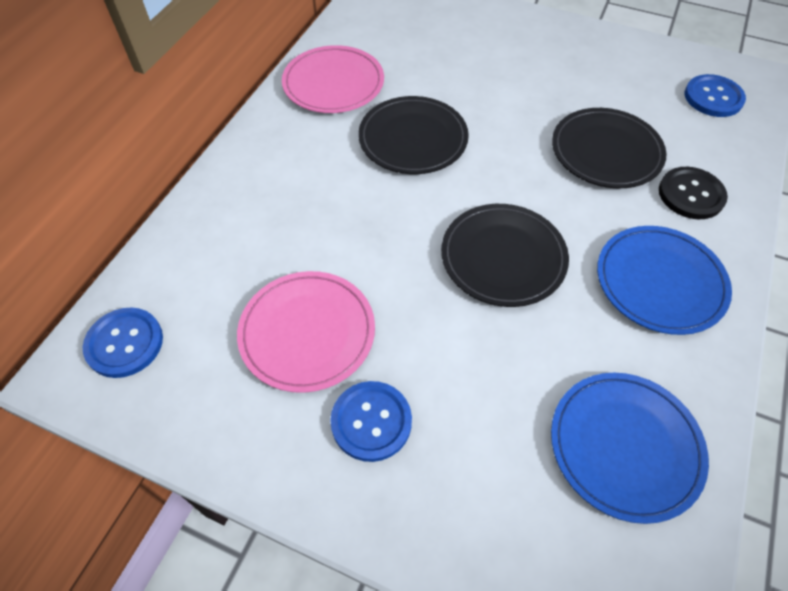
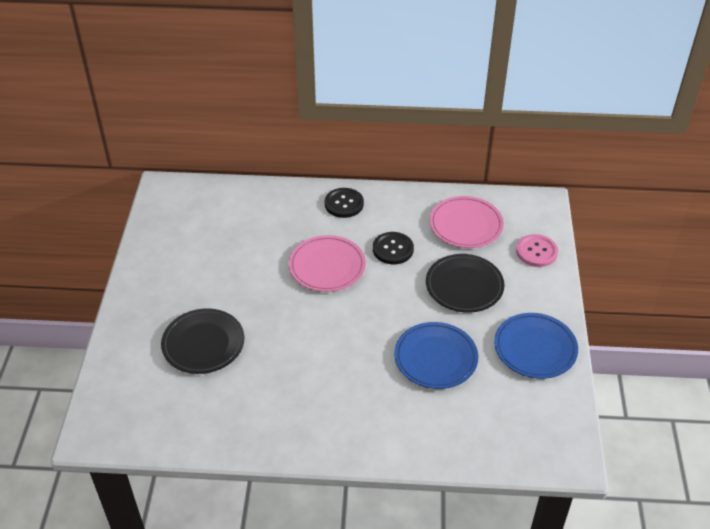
black button: 1 -> 2
black plate: 3 -> 2
blue button: 3 -> 0
pink button: 0 -> 1

